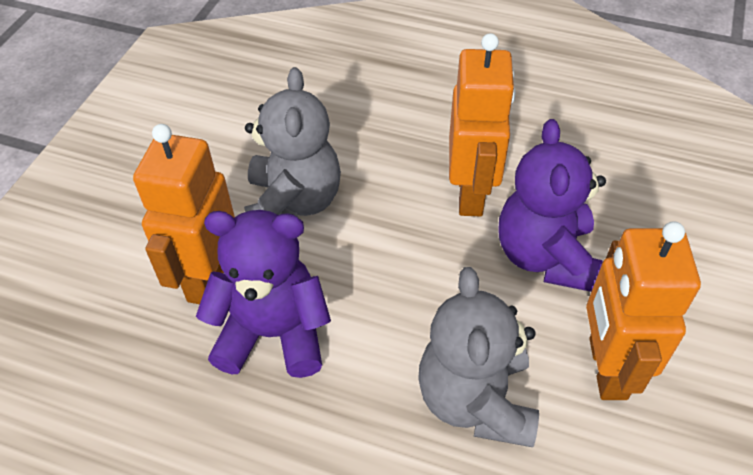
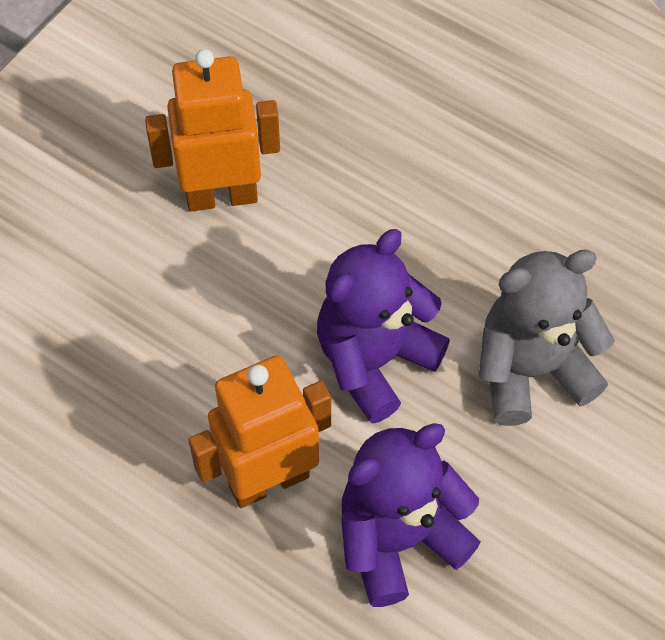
grey teddy bear: 2 -> 1
orange robot: 3 -> 2

